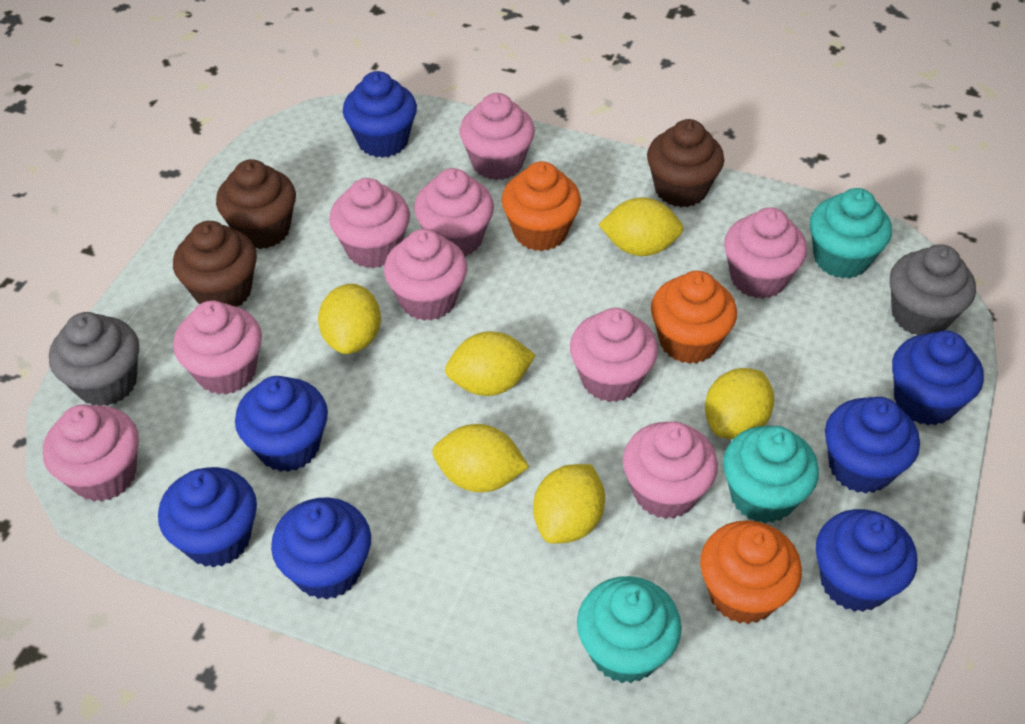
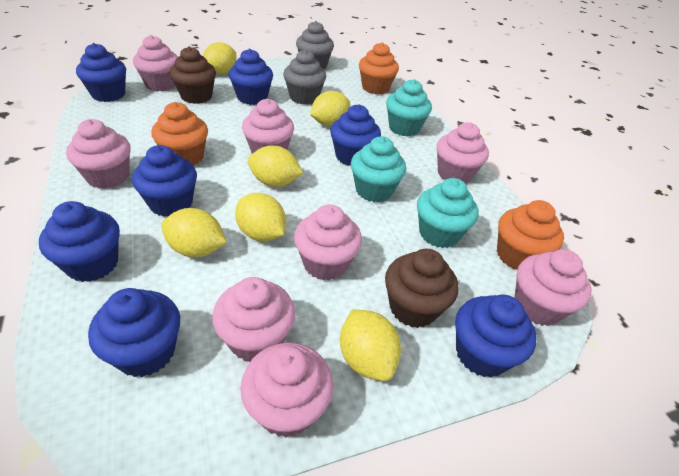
brown cupcake: 3 -> 2
pink cupcake: 9 -> 8

